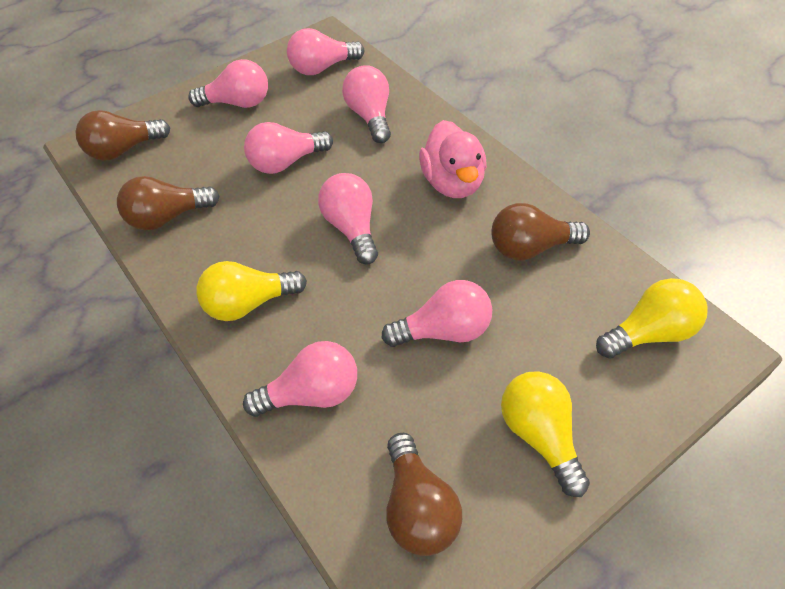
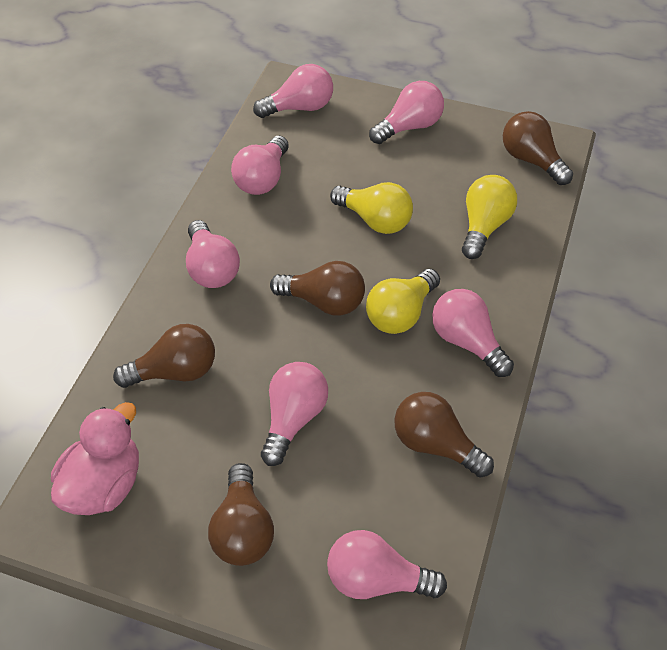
brown light bulb: 4 -> 5

